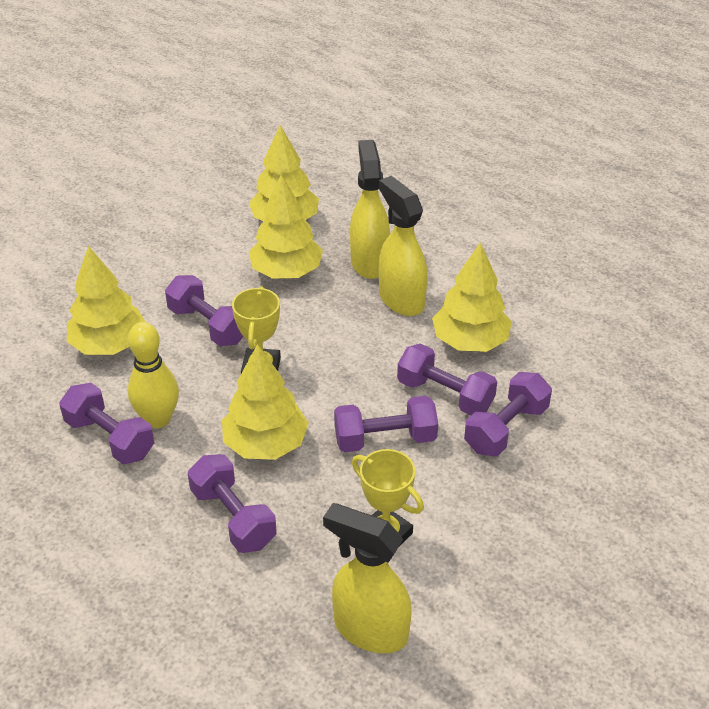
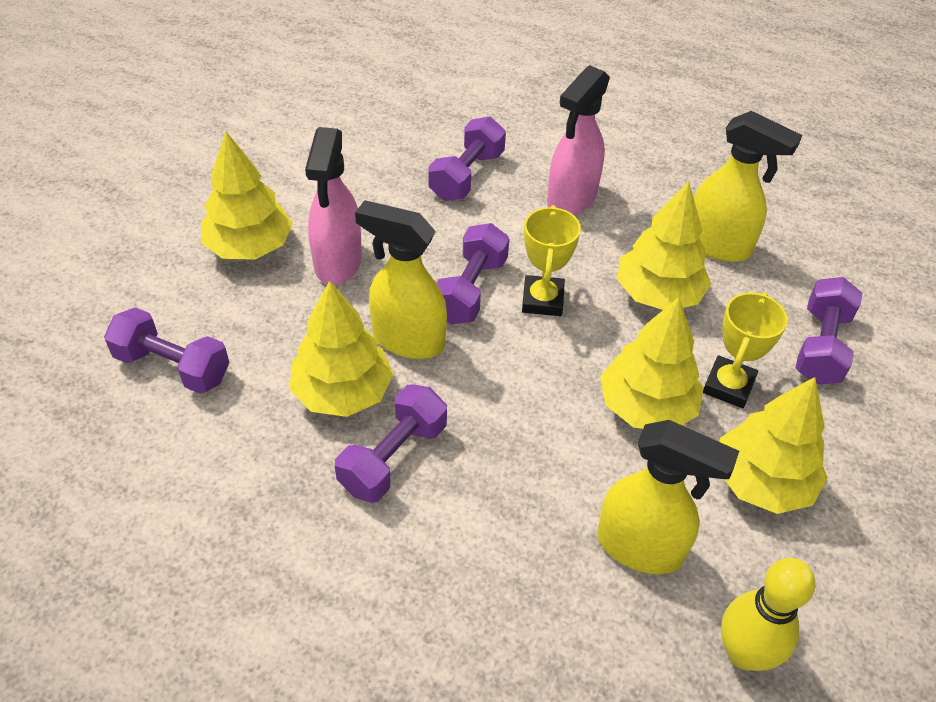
pink spray bottle: 0 -> 2
purple dumbbell: 6 -> 5

